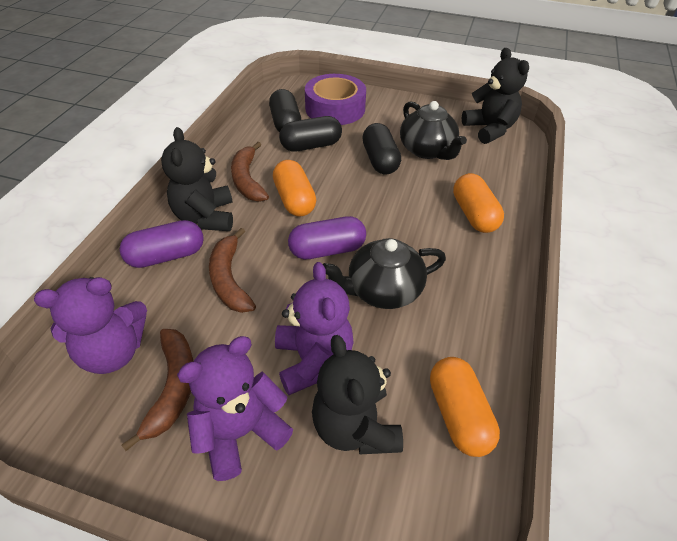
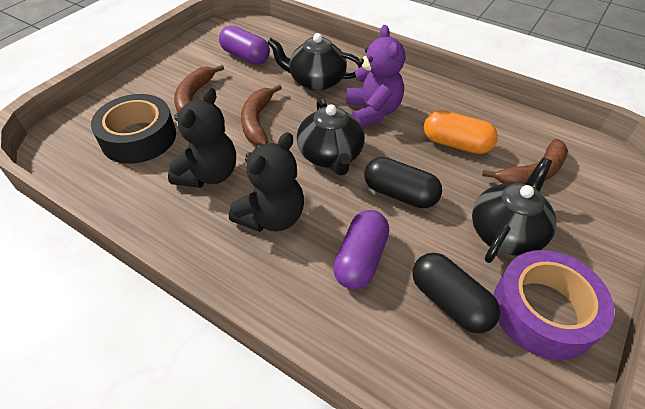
black capsule: 3 -> 2
black tape: 0 -> 1
black teapot: 2 -> 3
black teddy bear: 3 -> 2
orange capsule: 3 -> 1
purple teddy bear: 3 -> 1

